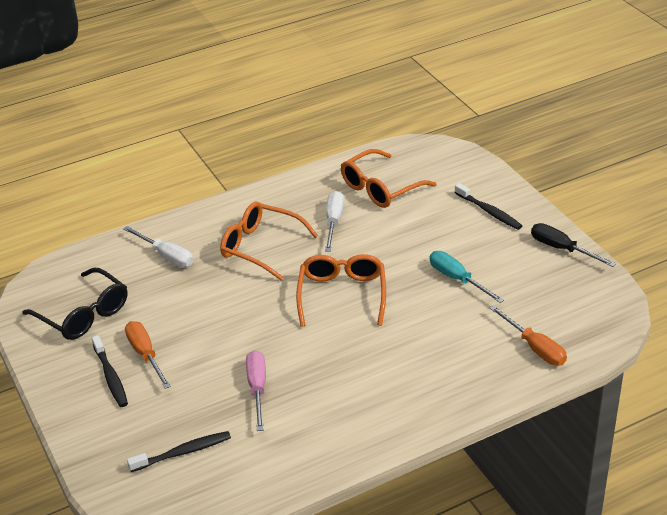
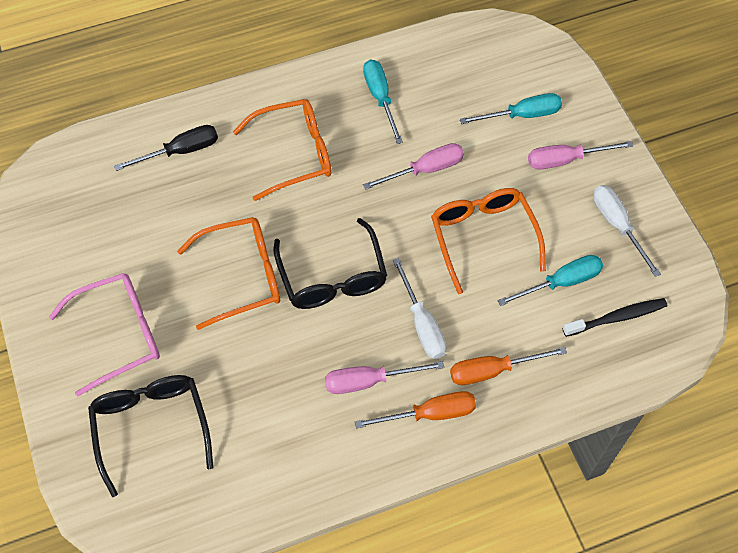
black glasses: 1 -> 2
black toothbrush: 3 -> 1
pink glasses: 0 -> 1
pink screwdriver: 1 -> 3
turquoise screwdriver: 1 -> 3

